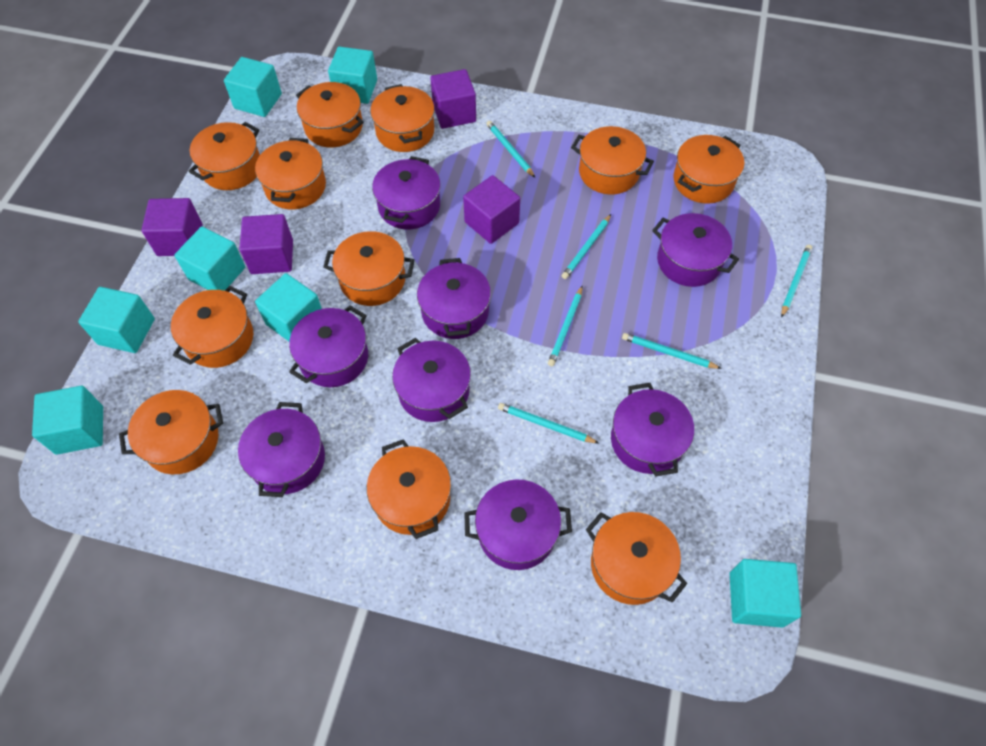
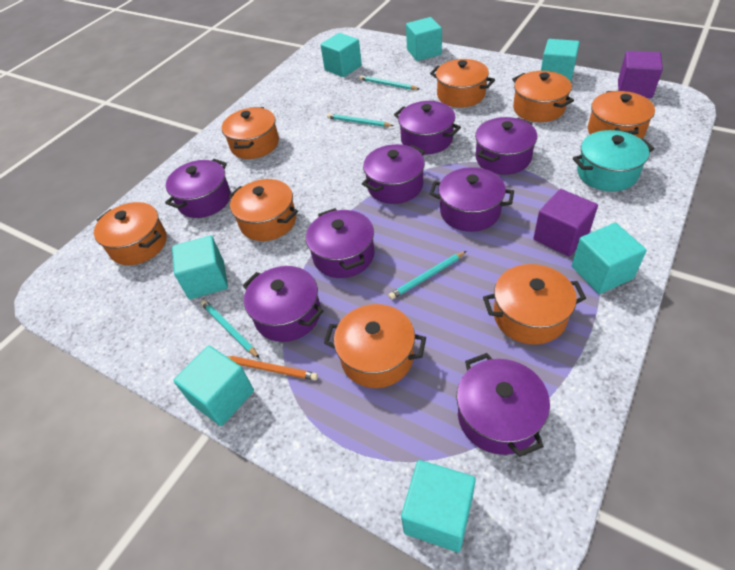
orange pencil: 0 -> 1
orange pot: 11 -> 8
purple cube: 4 -> 2
turquoise pencil: 6 -> 4
turquoise pot: 0 -> 1

